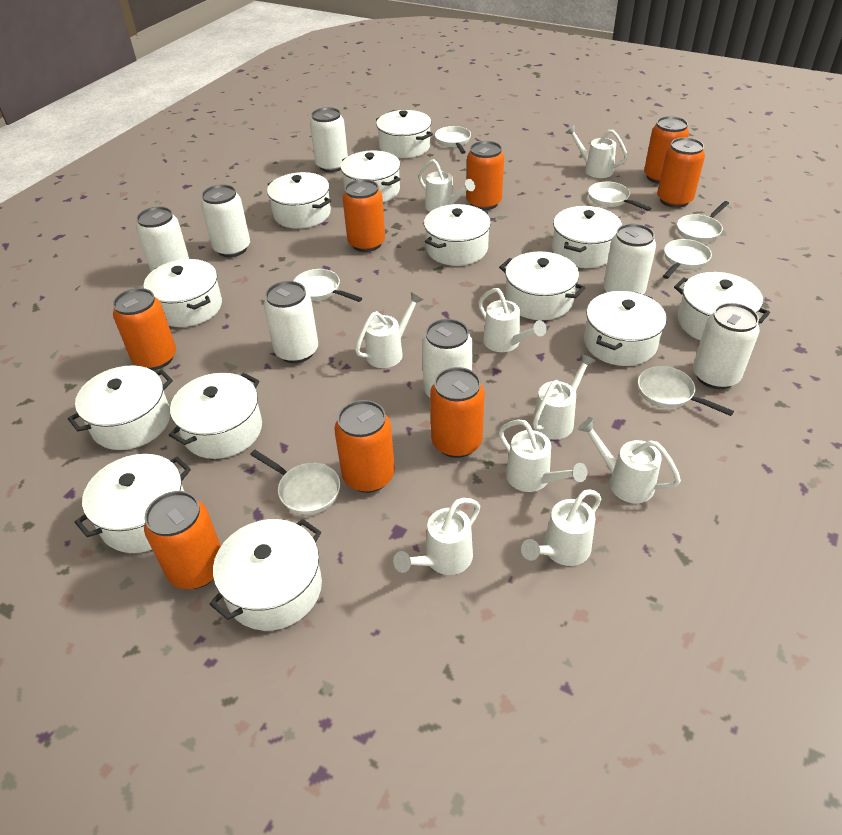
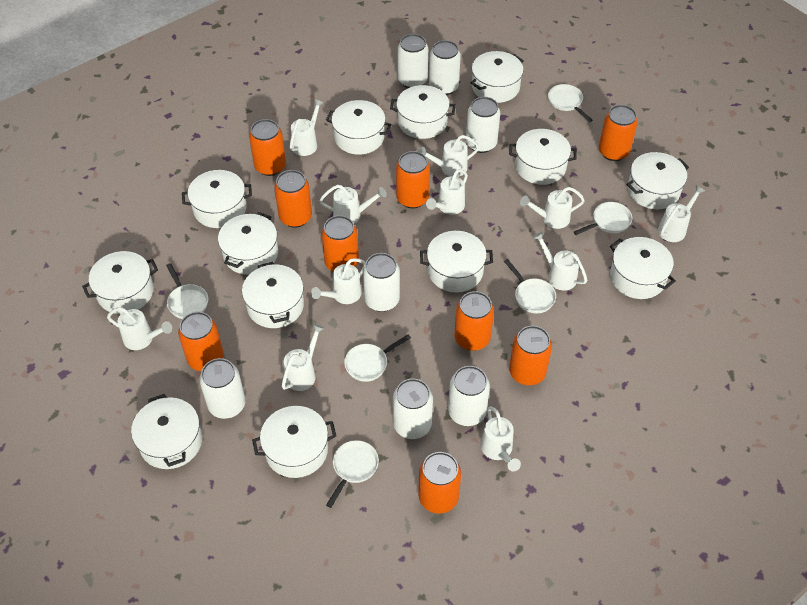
orange can: 8 -> 9
white pan: 7 -> 6
white watering can: 9 -> 11

